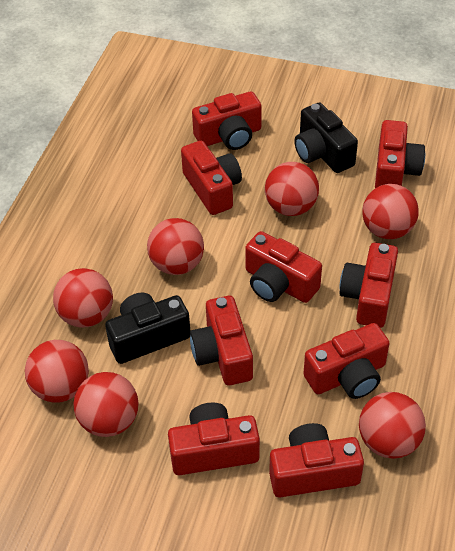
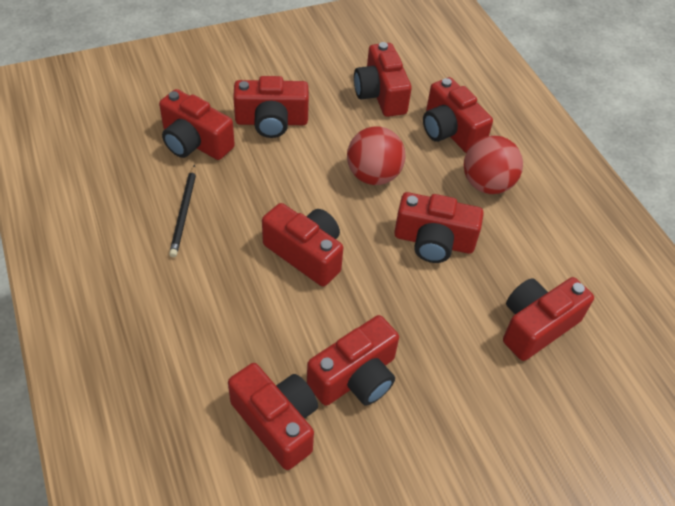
black camera: 2 -> 0
black pencil: 0 -> 1
red ball: 7 -> 2

